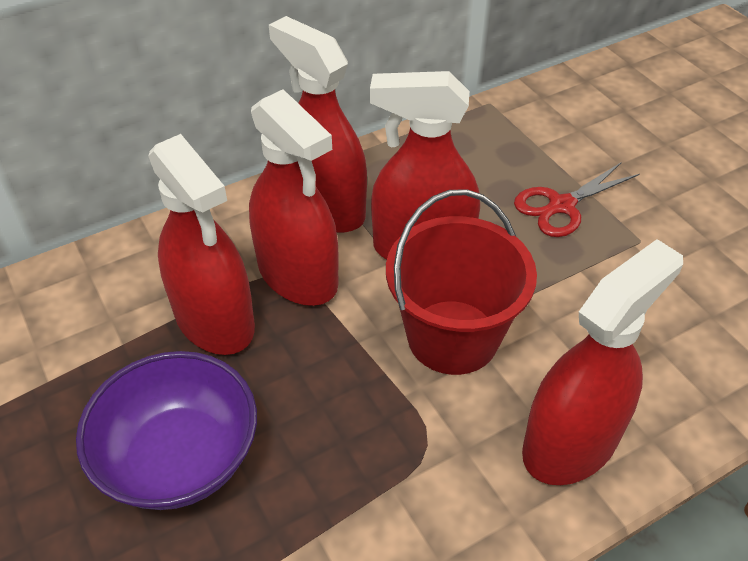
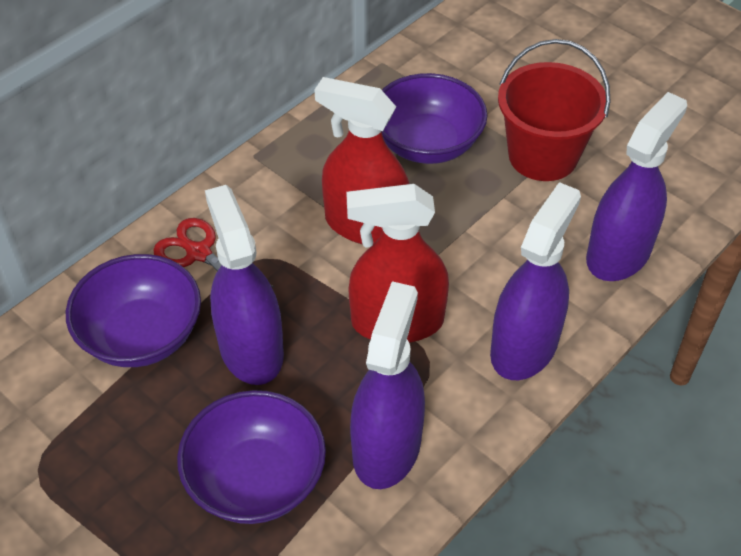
purple bowl: 1 -> 3
purple spray bottle: 0 -> 4
red spray bottle: 5 -> 2

